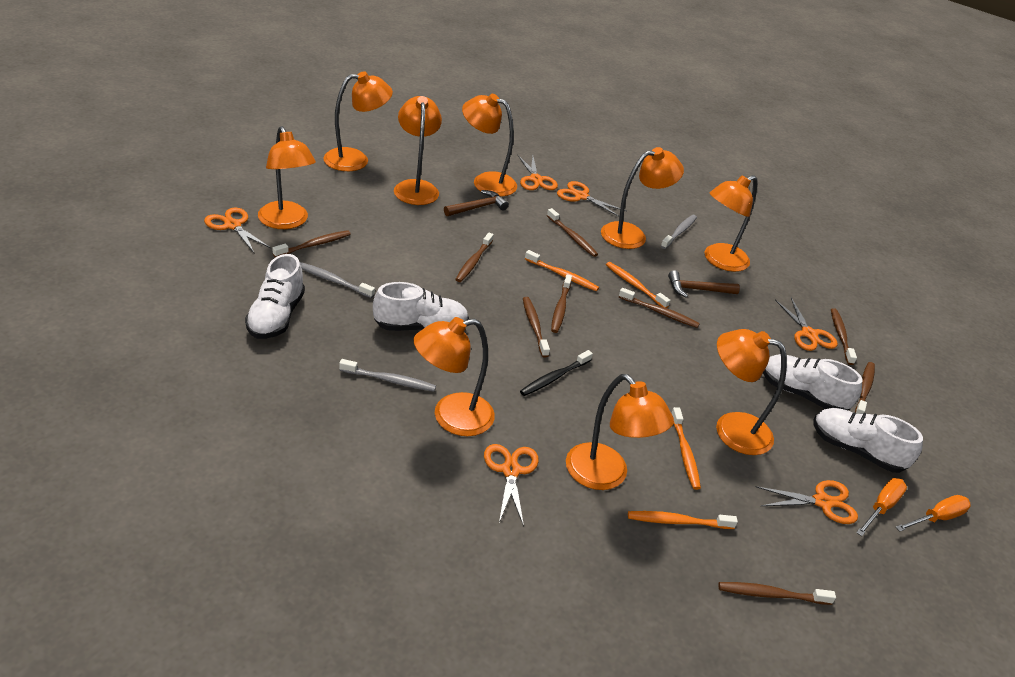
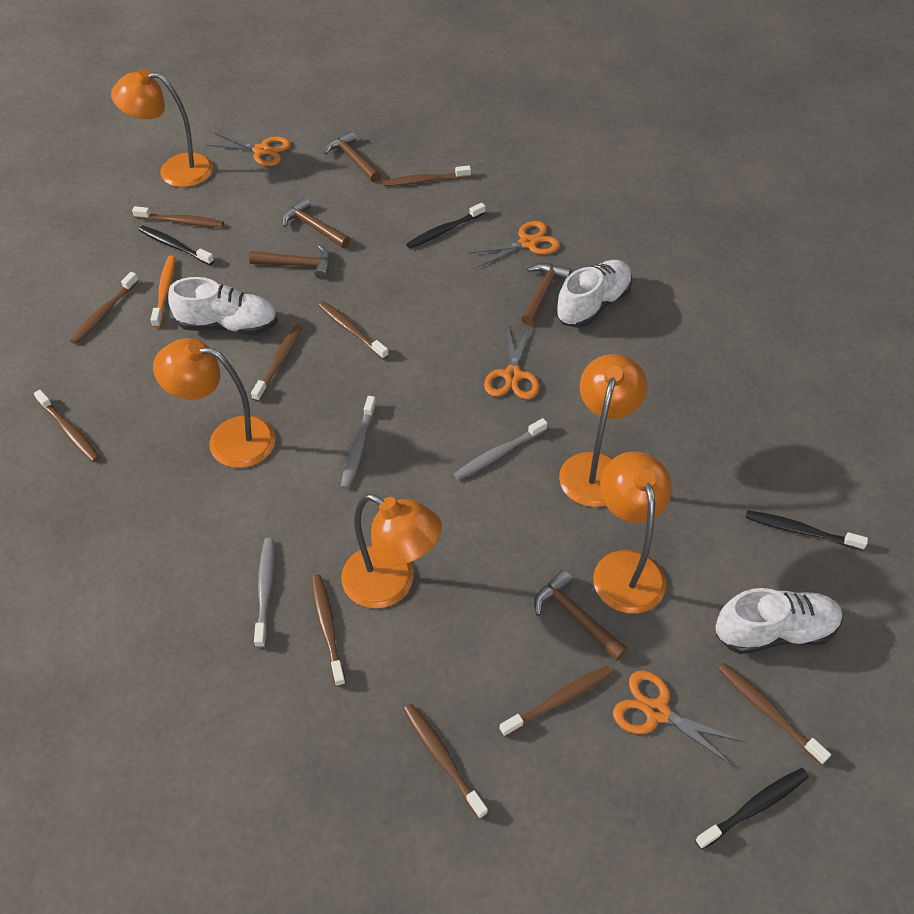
black toothbrush: 1 -> 4
brown hammer: 2 -> 5
brown toothbrush: 9 -> 10
orange lamp: 9 -> 5
orange scissors: 6 -> 4
orange screwdriver: 2 -> 0
orange toothbrush: 4 -> 1
white shoe: 4 -> 3

